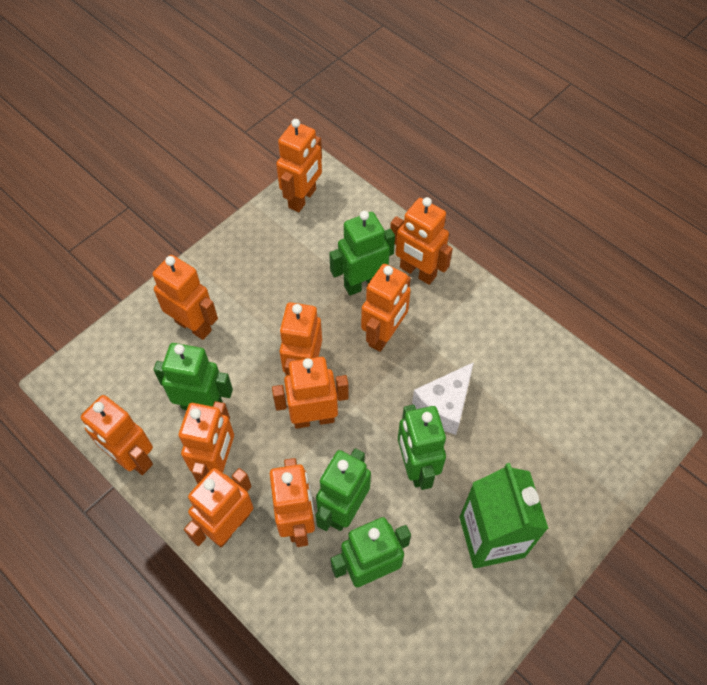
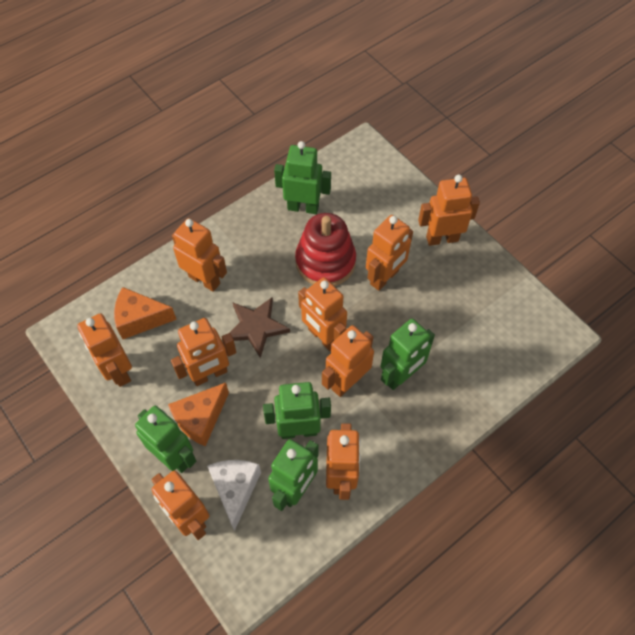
brown star: 0 -> 1
green carton: 1 -> 0
orange cheese: 0 -> 2
orange robot: 10 -> 9
red stacking toy: 0 -> 1

